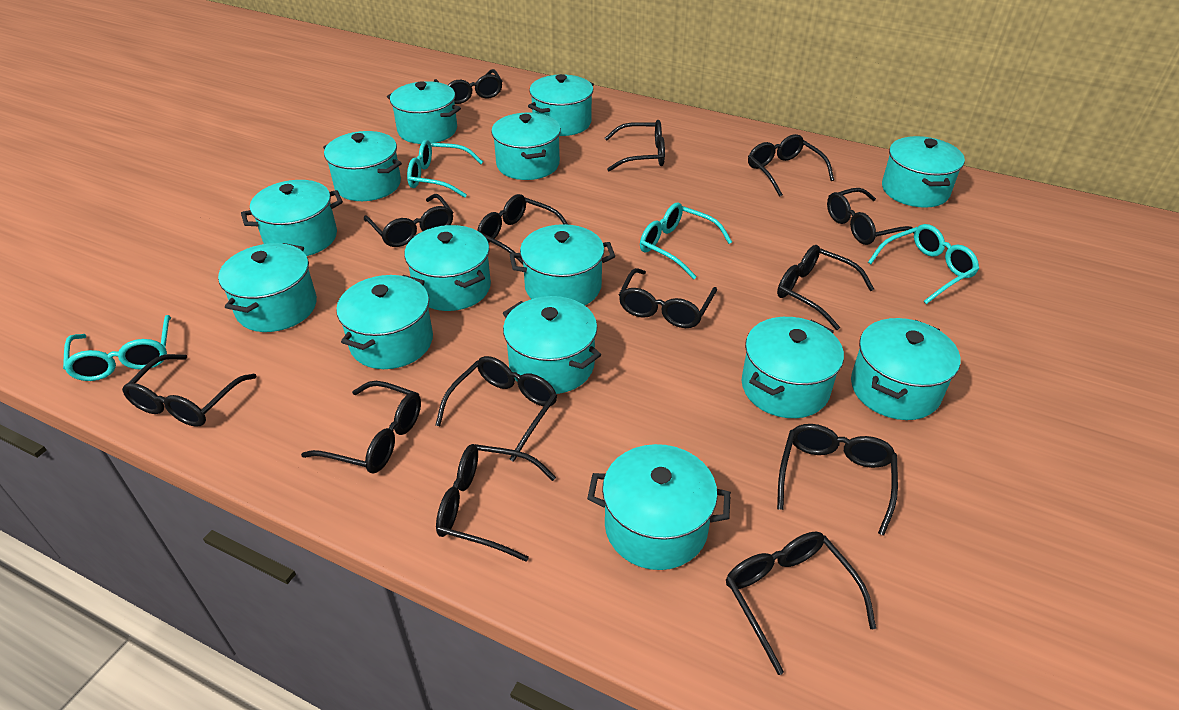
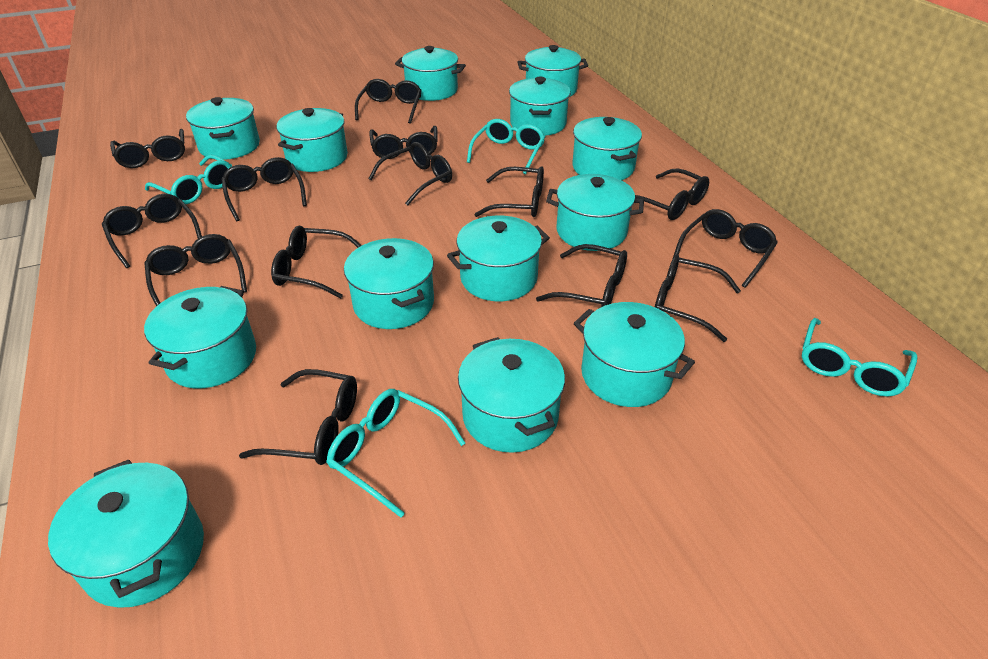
turquoise pot: 14 -> 13

